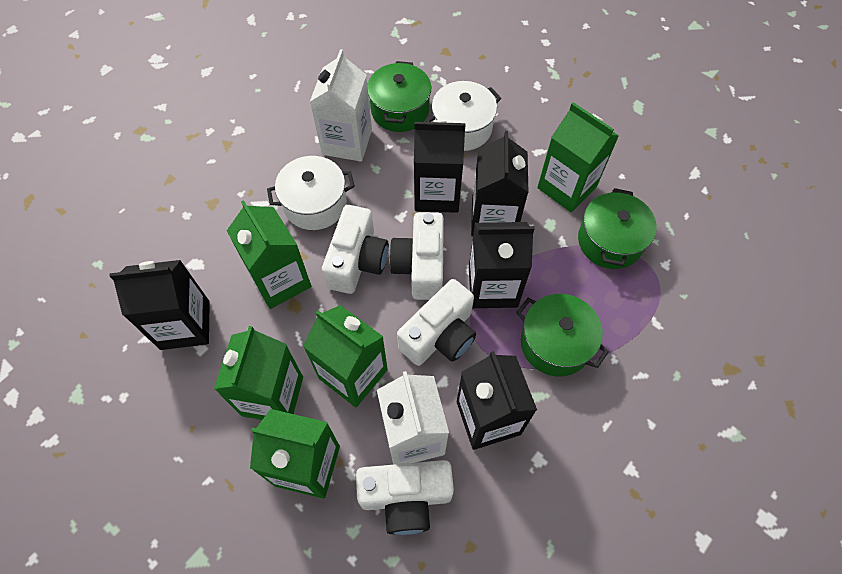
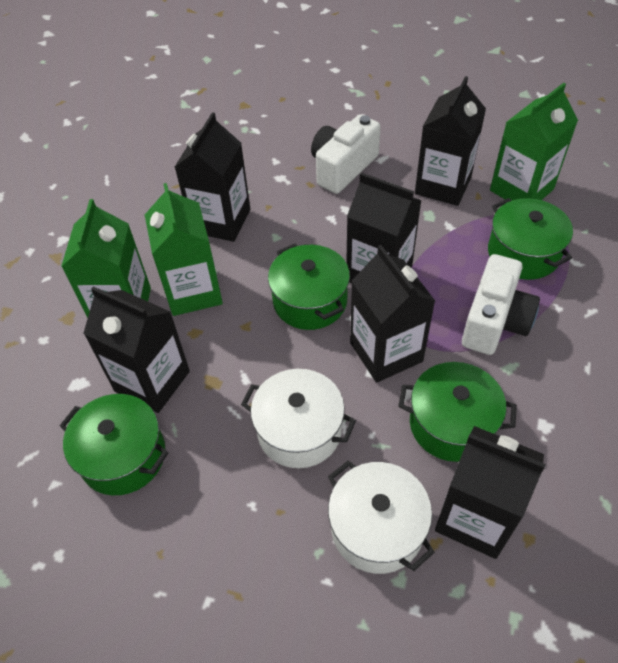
black carton: 5 -> 6
green carton: 5 -> 3
green pot: 3 -> 4
white camera: 4 -> 2
white carton: 2 -> 0

